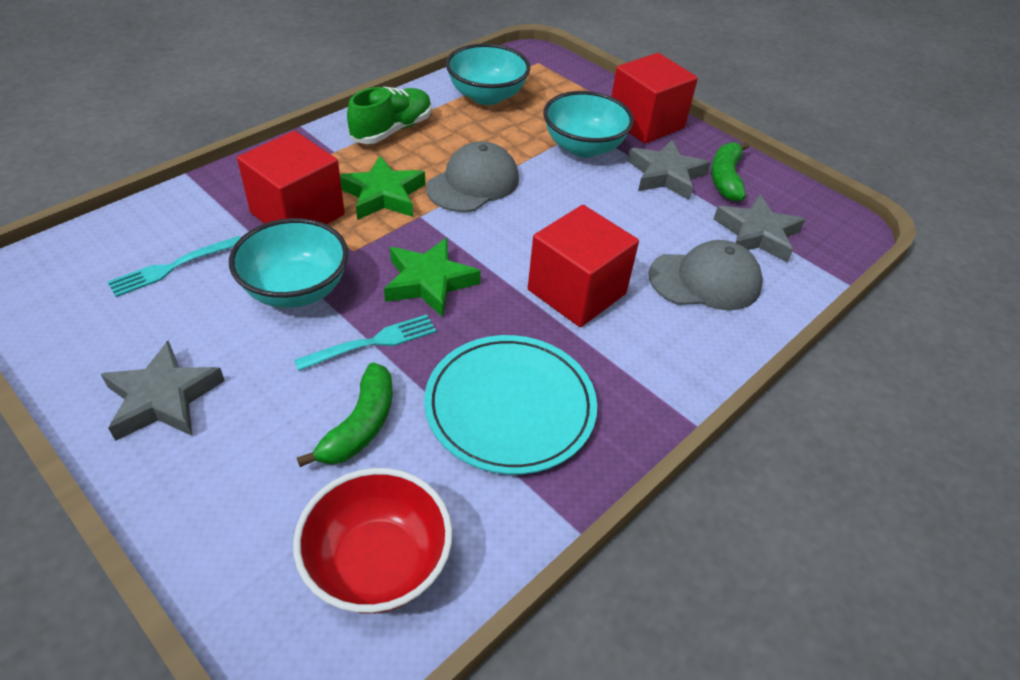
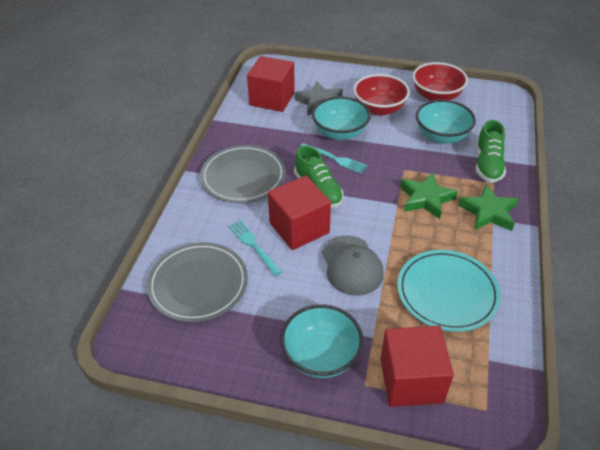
green banana: 2 -> 0
green shoe: 1 -> 2
grey cap: 2 -> 1
grey plate: 0 -> 2
grey star: 3 -> 1
red bowl: 1 -> 2

